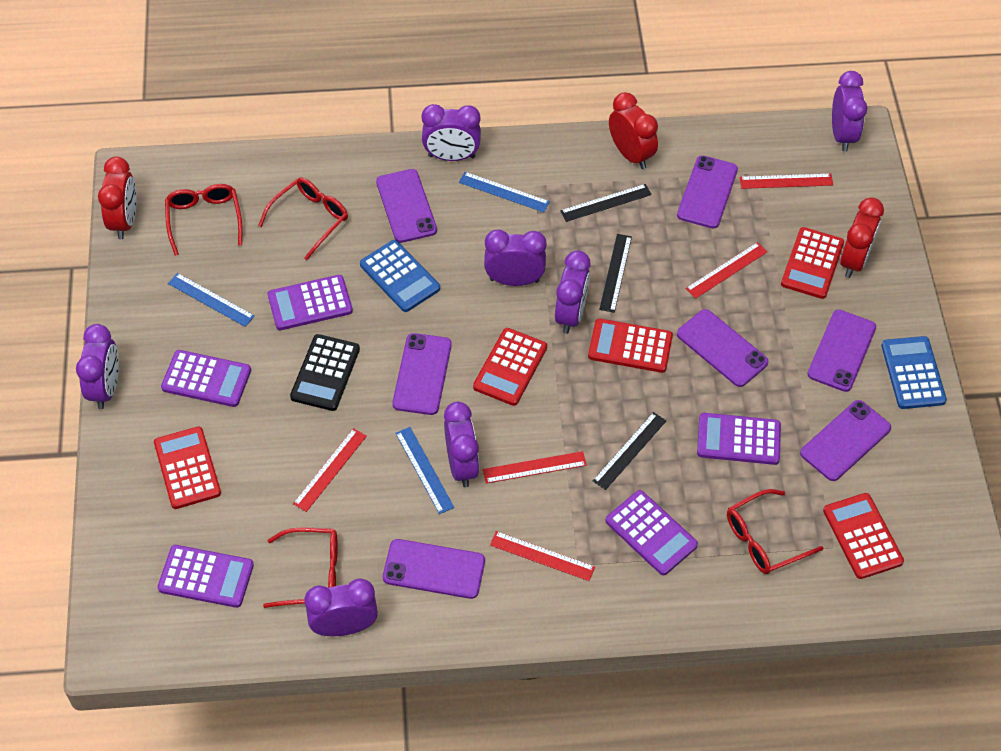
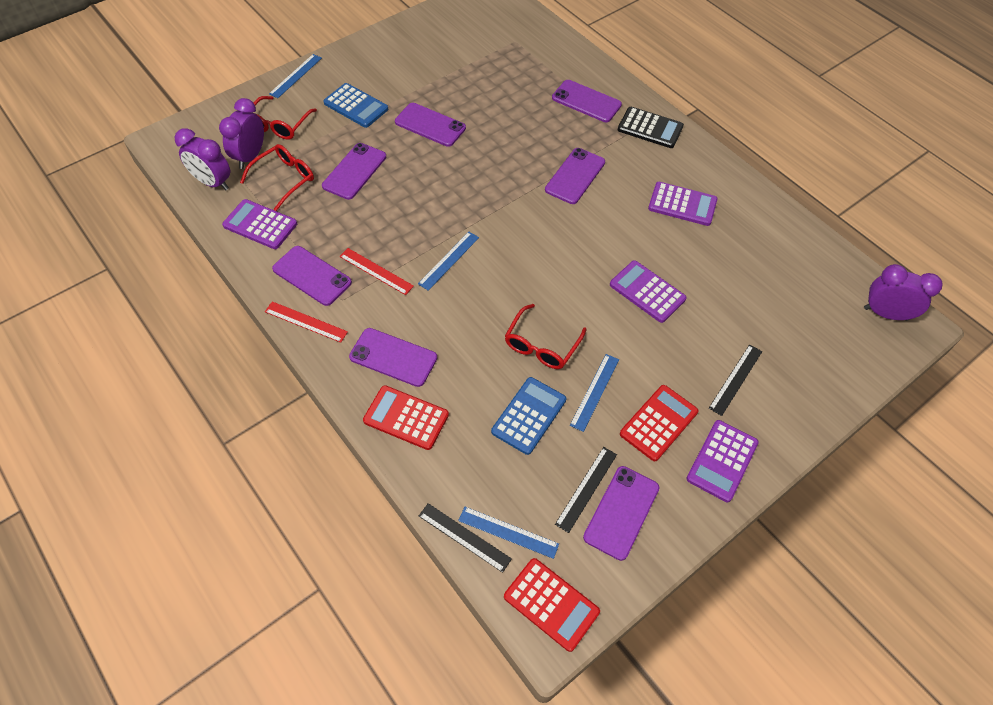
blue ruler: 3 -> 4
purple calculator: 5 -> 4
purple clock: 7 -> 3
red calculator: 5 -> 3
red clock: 3 -> 0
red glasses: 4 -> 3
red ruler: 5 -> 2

